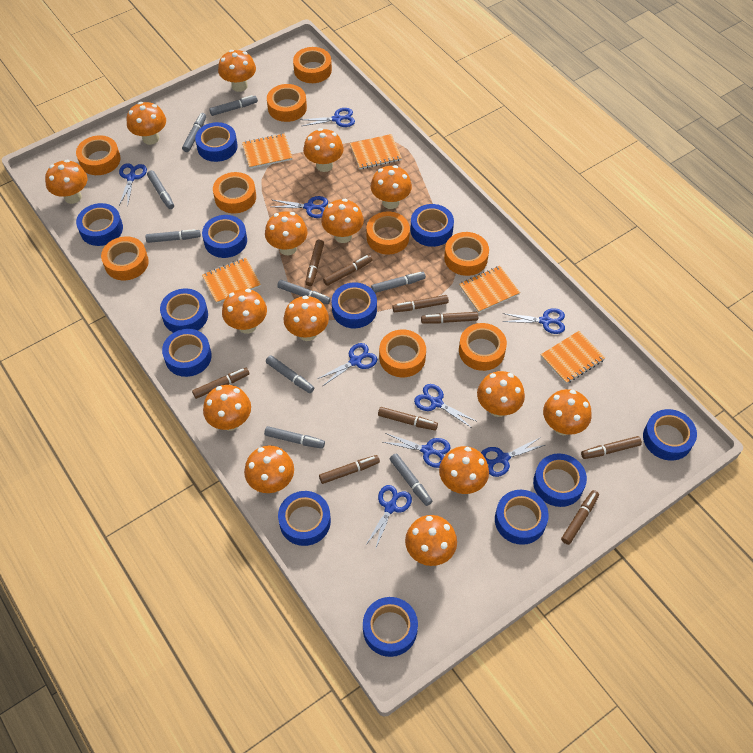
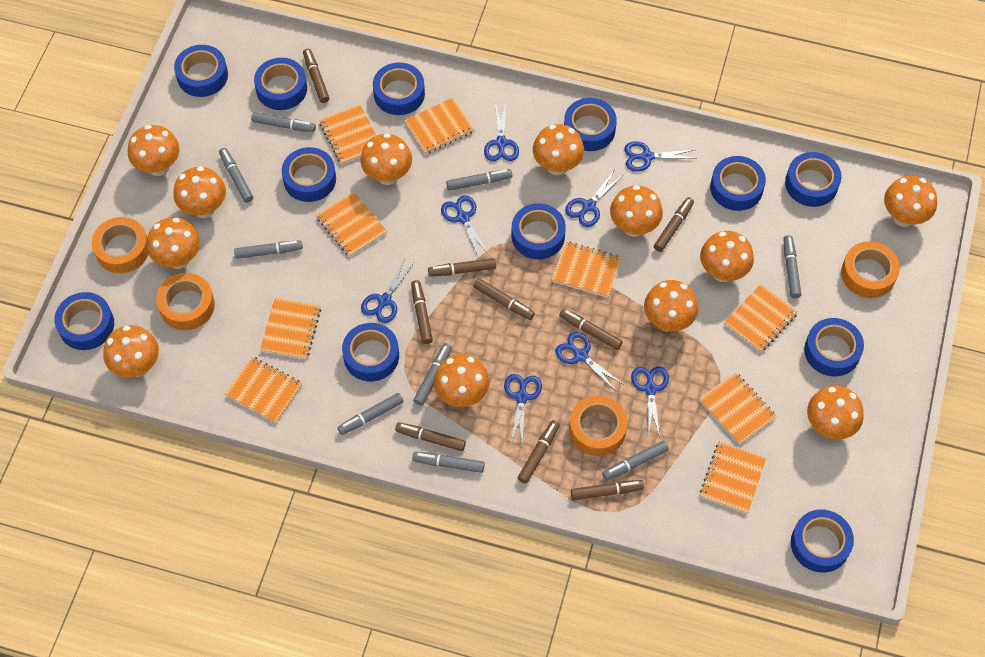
blue scissors: 9 -> 8
orange mushroom: 15 -> 12
orange notebook: 5 -> 9
orange tape: 9 -> 4

